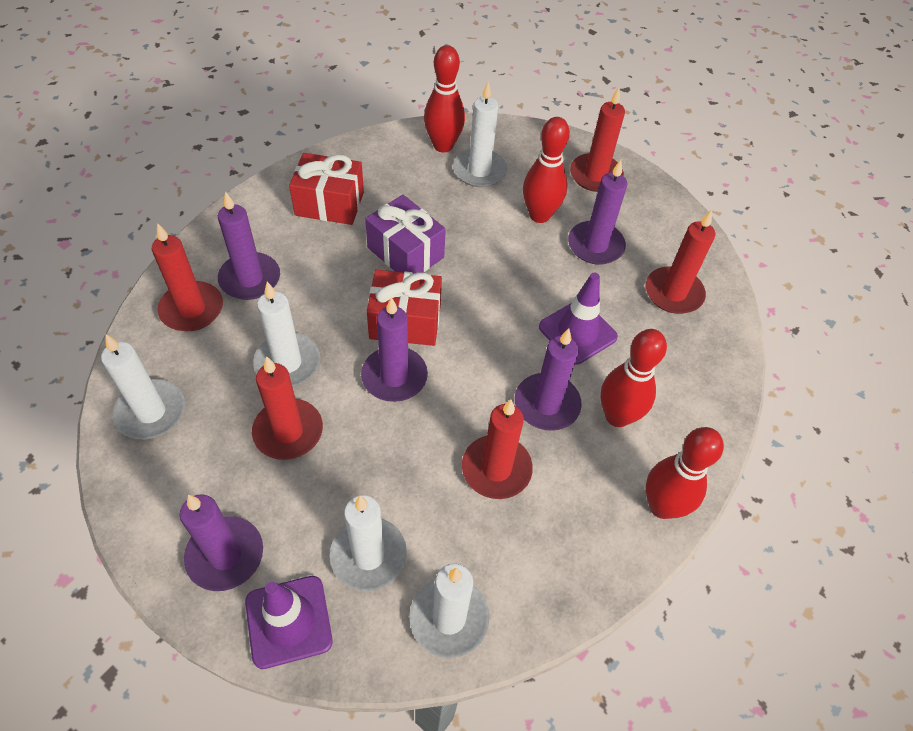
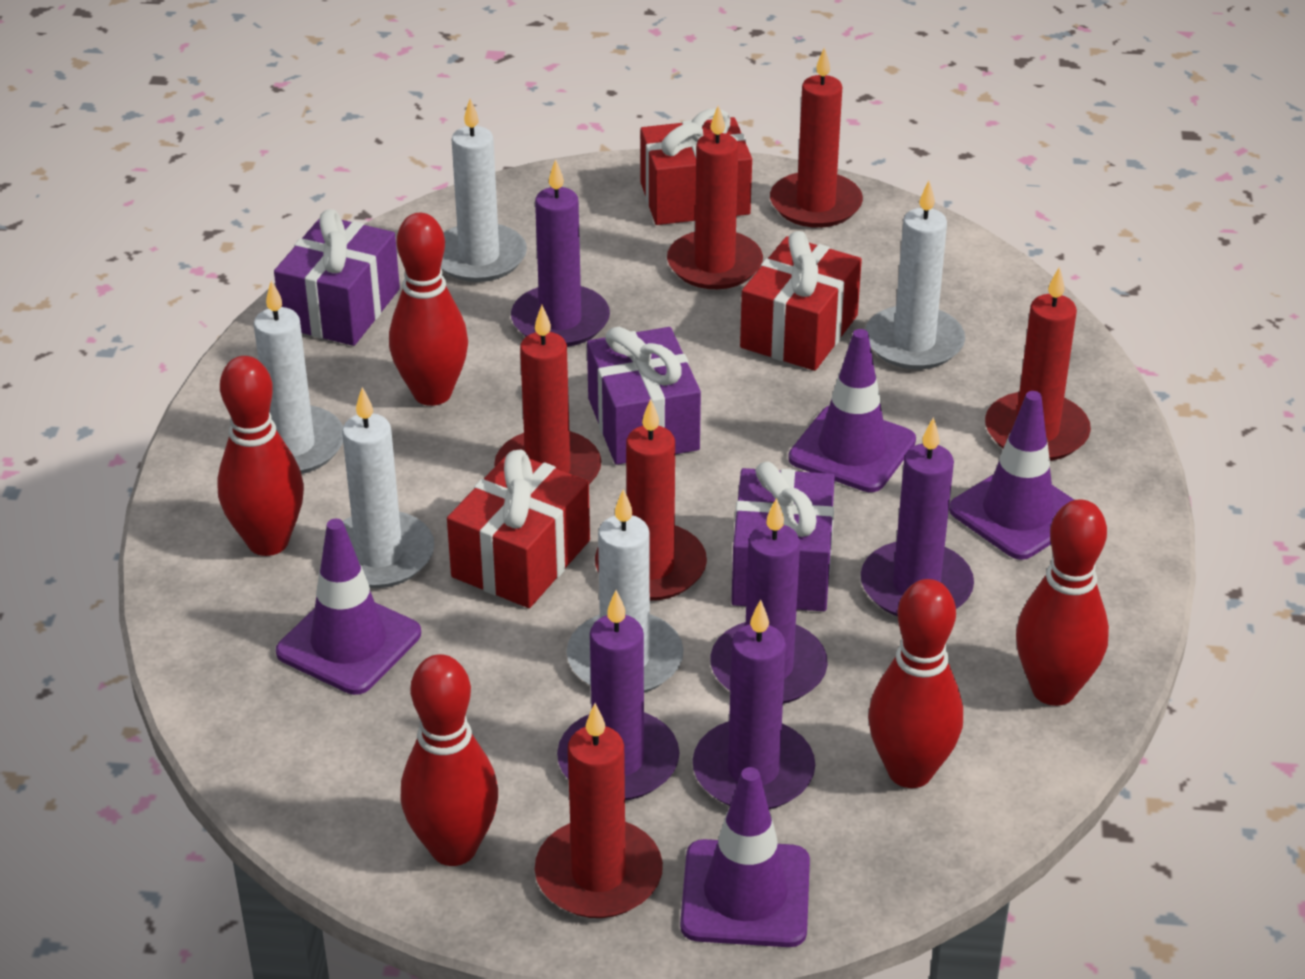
purple gift: 1 -> 3
purple traffic cone: 2 -> 4
red bowling pin: 4 -> 5
red candle: 5 -> 6
red gift: 2 -> 3

